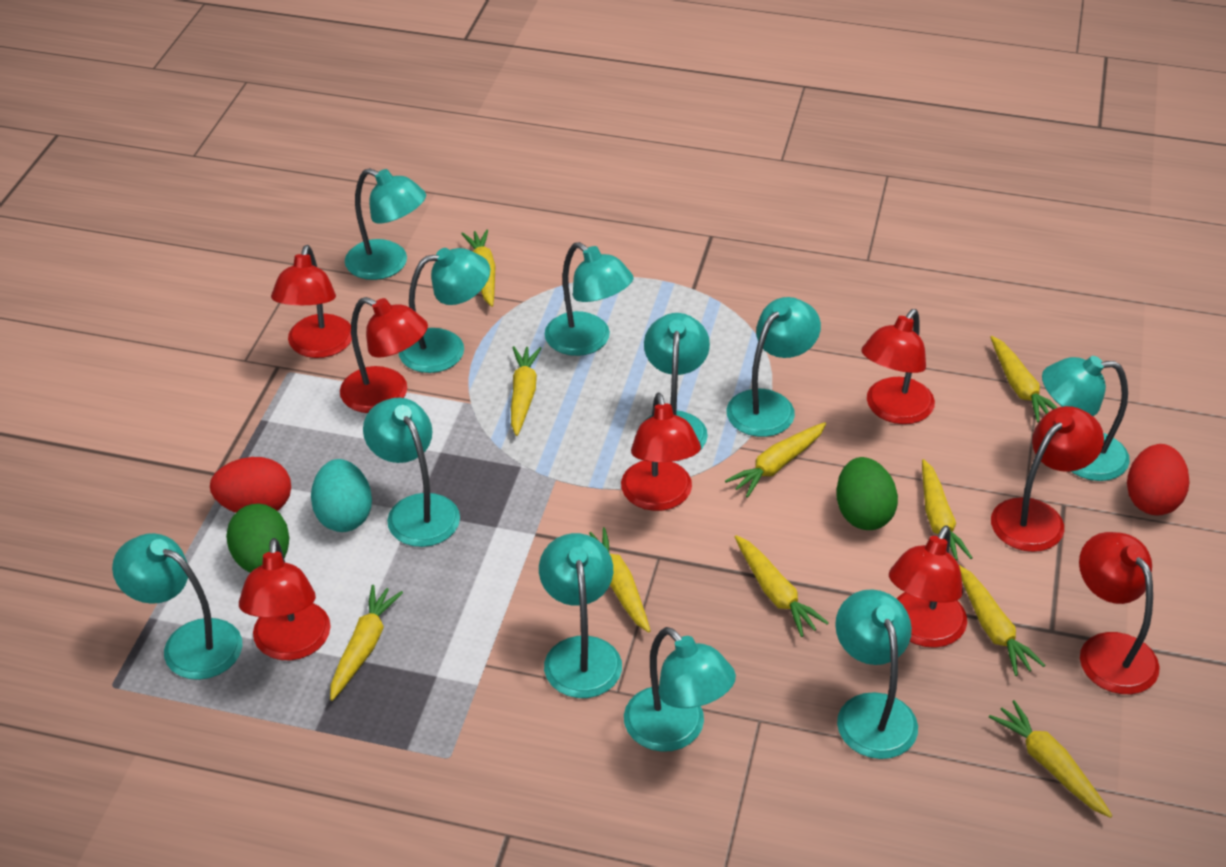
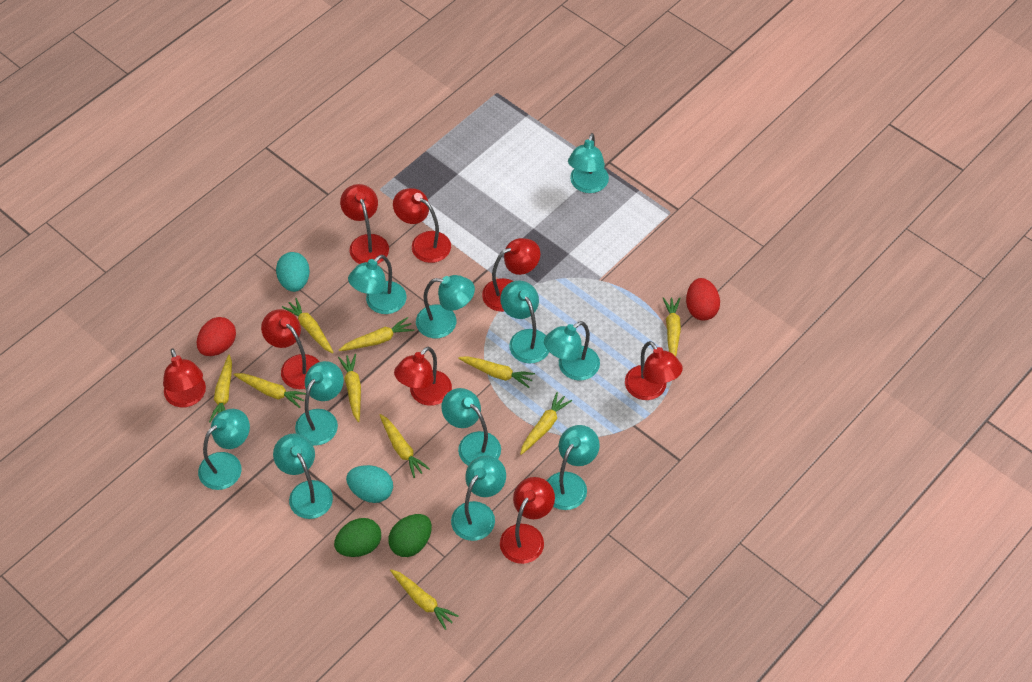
turquoise egg: 1 -> 2

